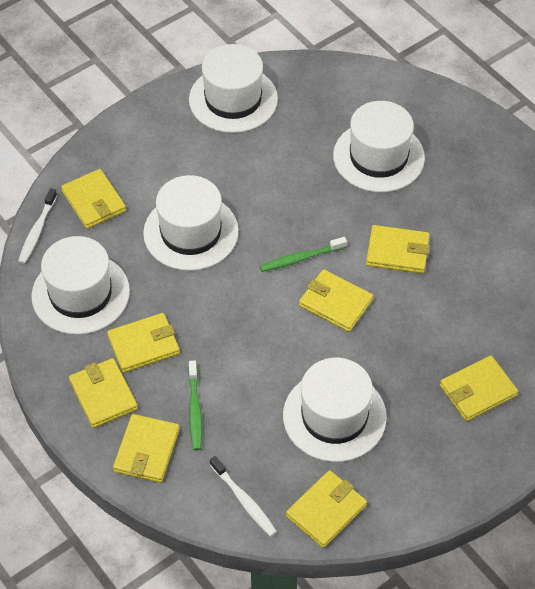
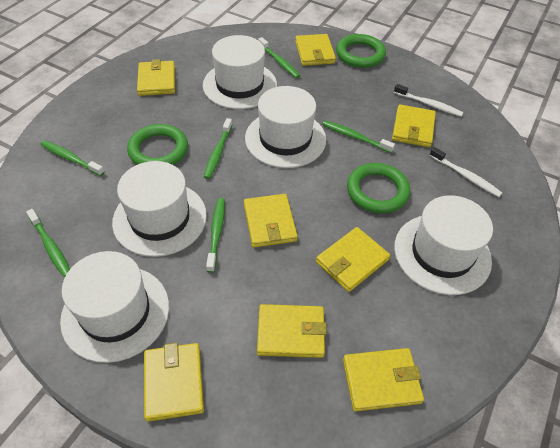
green ring: 0 -> 3
green toothbrush: 2 -> 6

